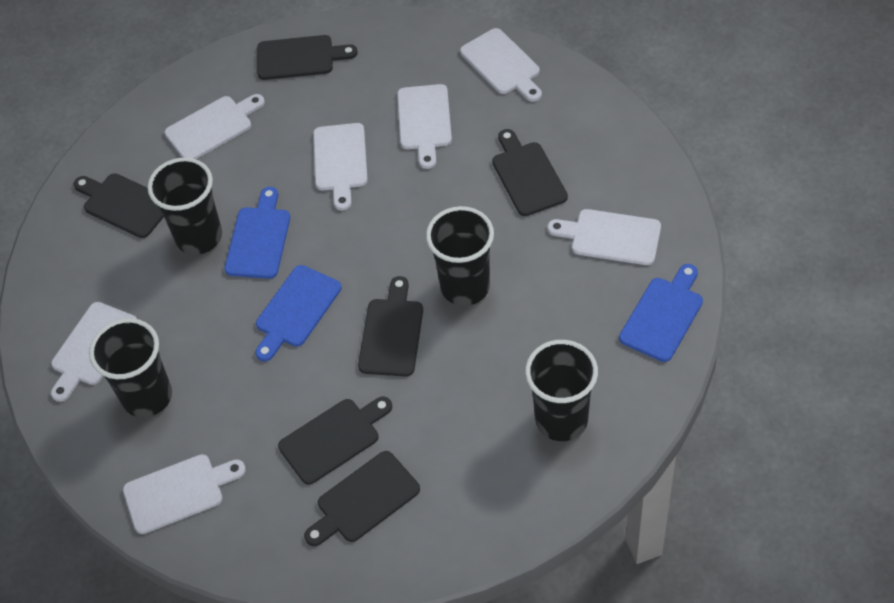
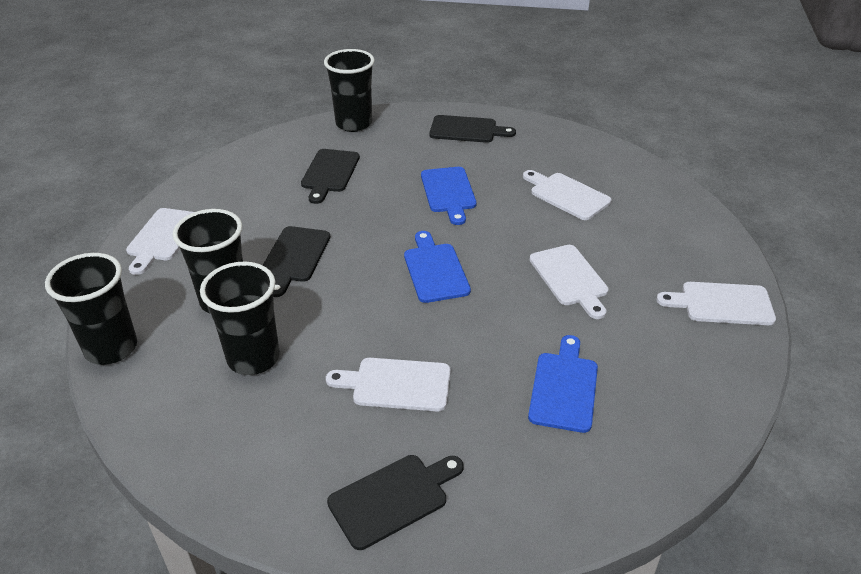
black cutting board: 6 -> 4
white cutting board: 7 -> 5

